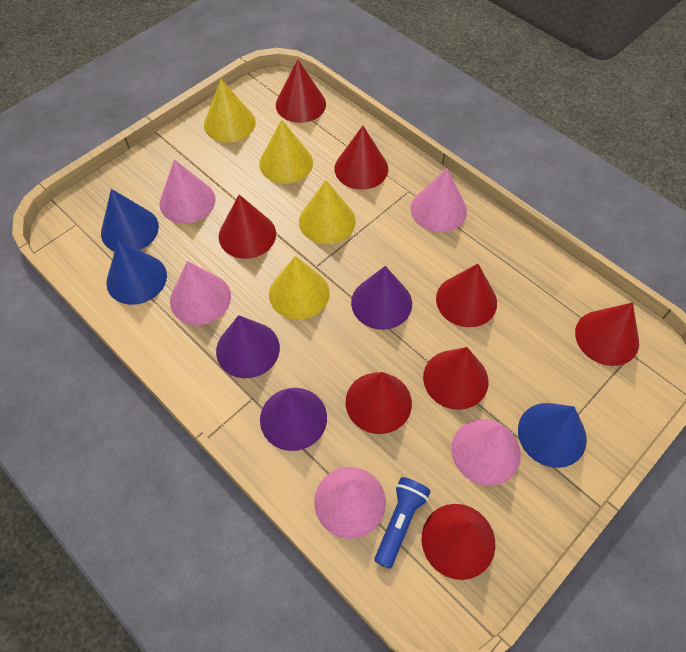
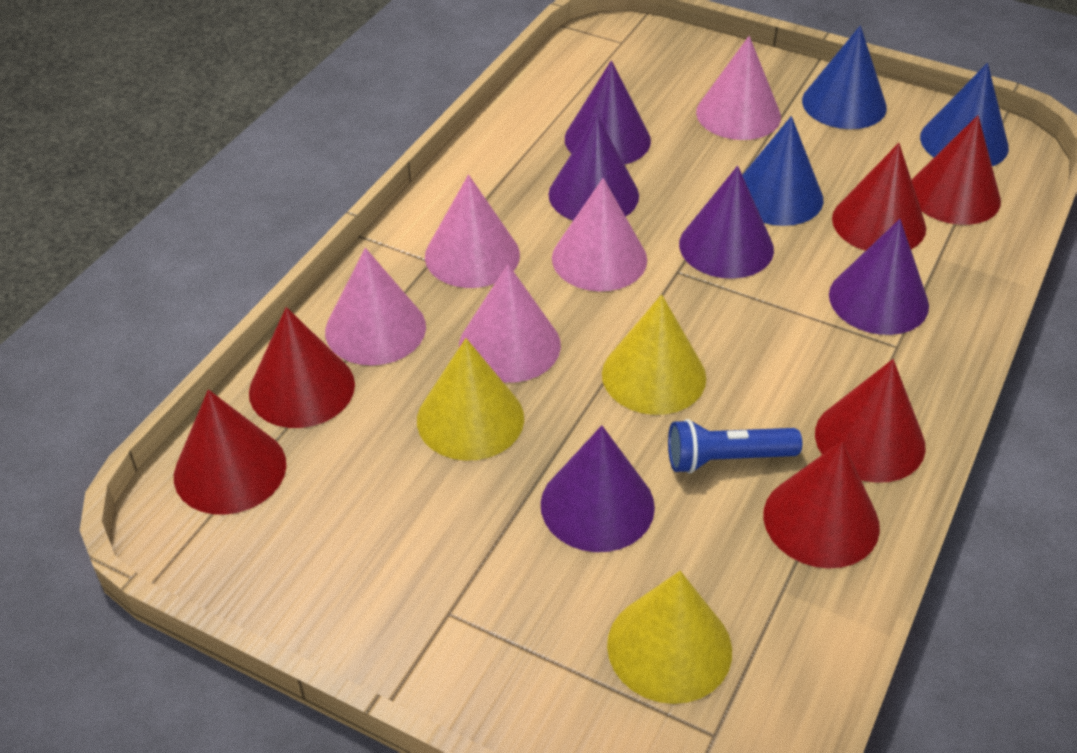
purple cone: 3 -> 5
red cone: 8 -> 6
yellow cone: 4 -> 3

